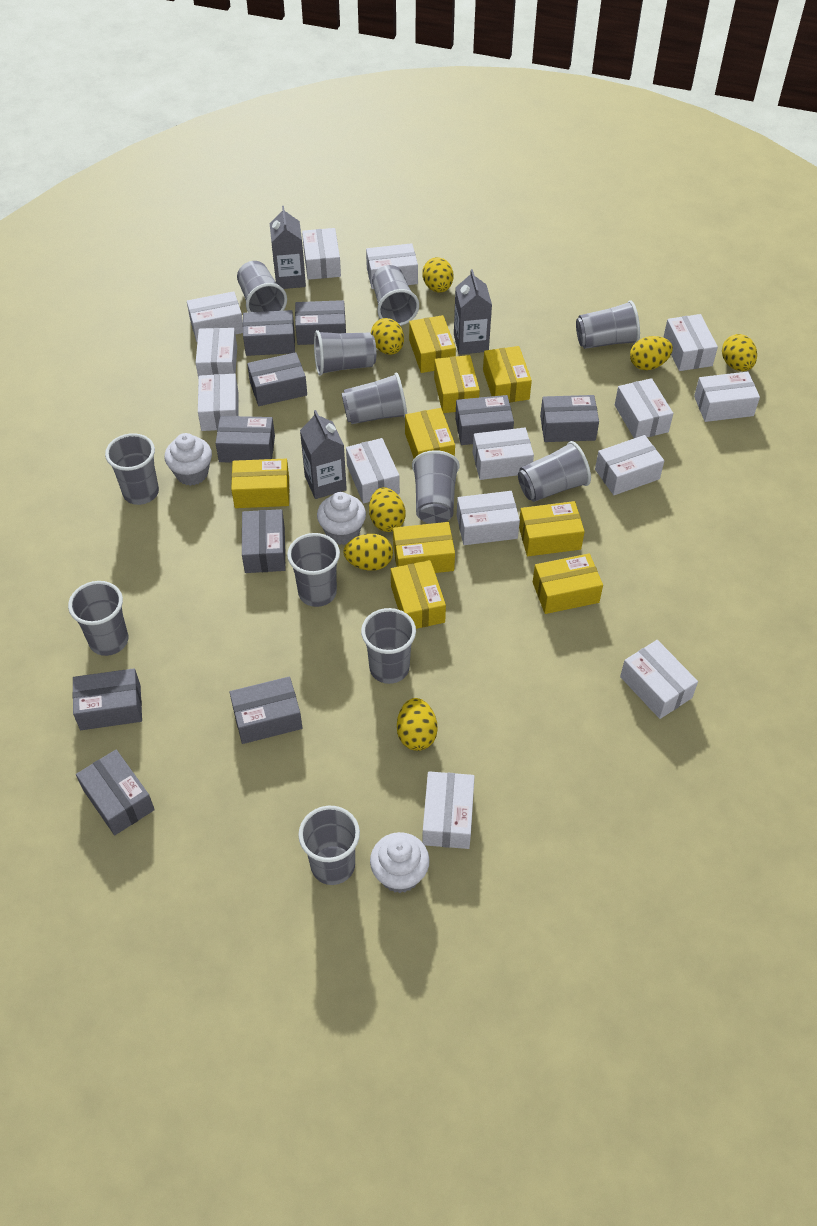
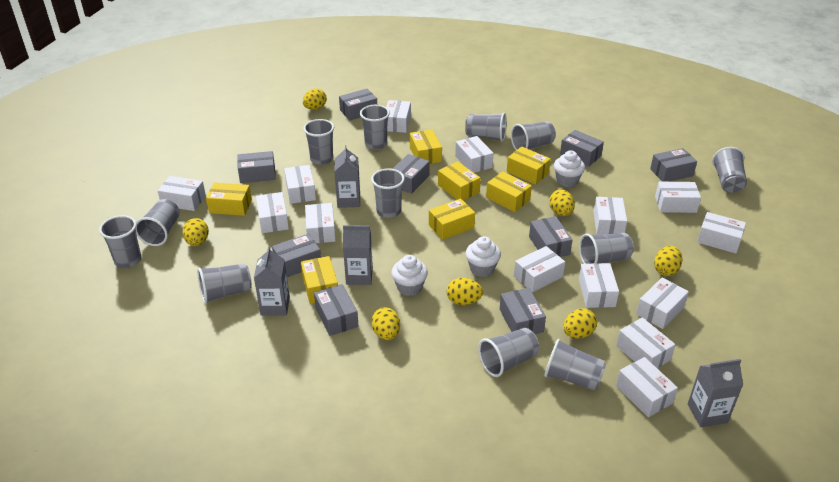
grey box: 10 -> 9
grey carton: 3 -> 4
yellow box: 9 -> 7

